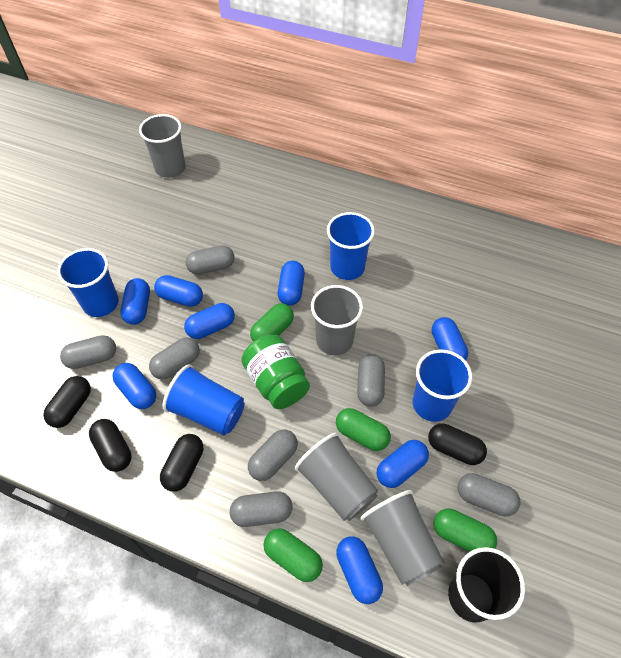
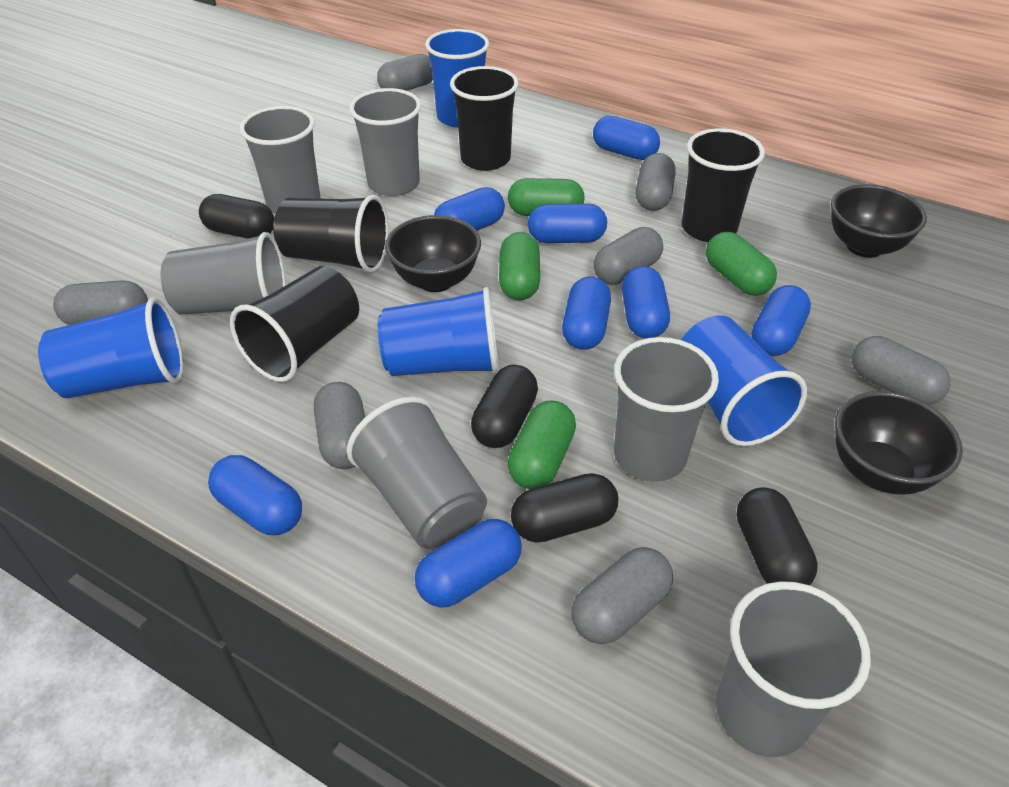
black bowl: 0 -> 3
black cup: 1 -> 4
green jar: 1 -> 0
grey cup: 4 -> 6

